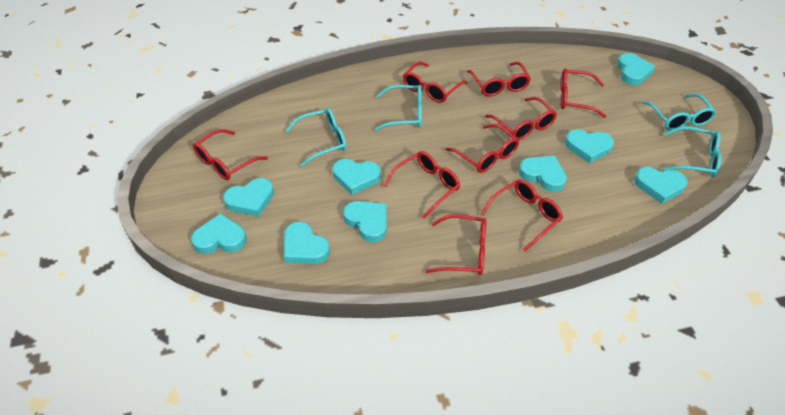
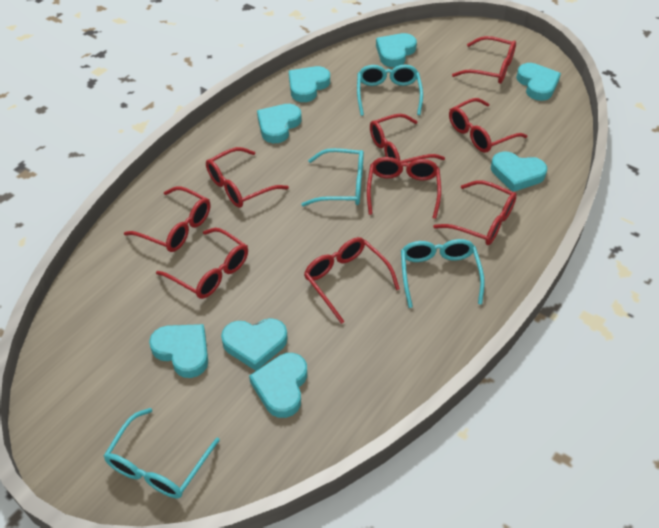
turquoise heart: 9 -> 8

